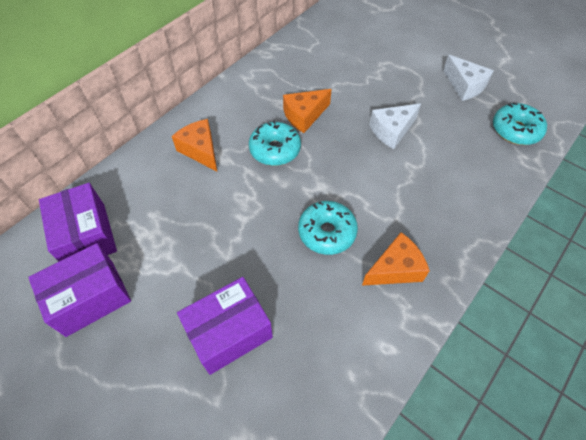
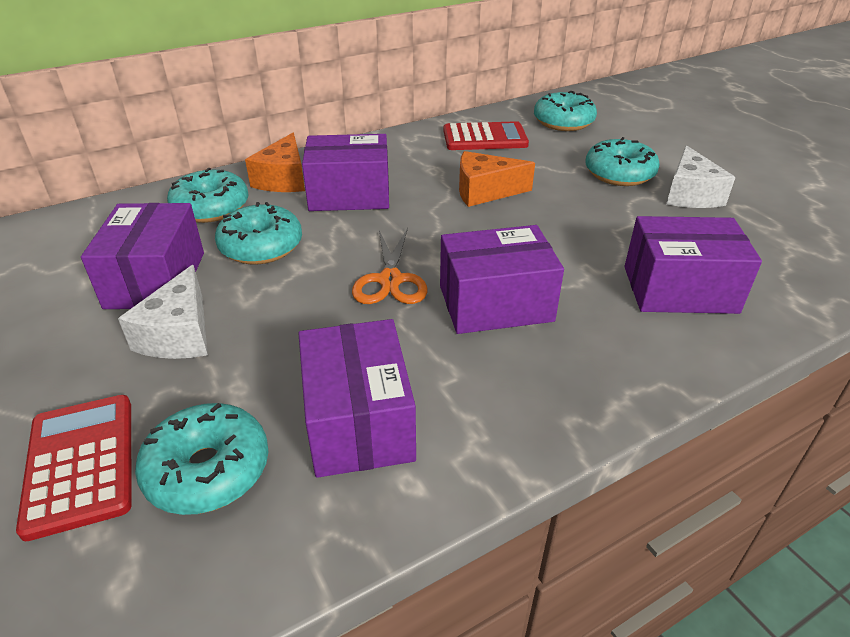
orange cheese: 3 -> 2
orange scissors: 0 -> 1
purple box: 3 -> 5
red calculator: 0 -> 2
turquoise donut: 3 -> 5

